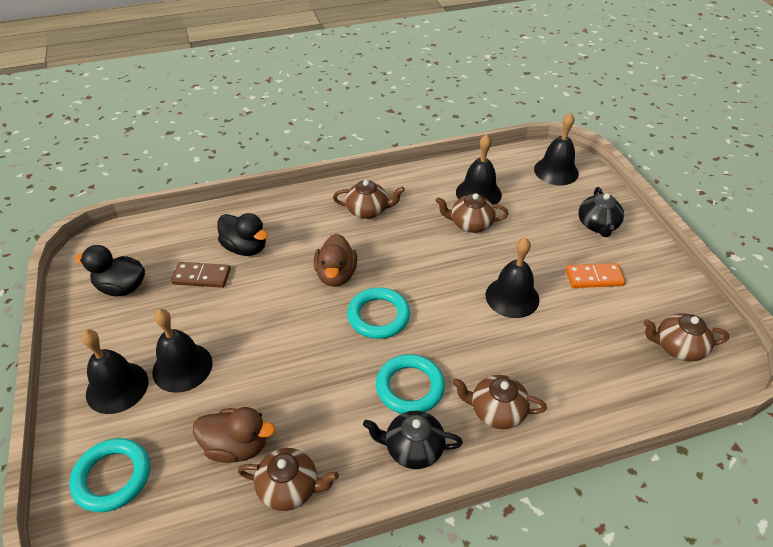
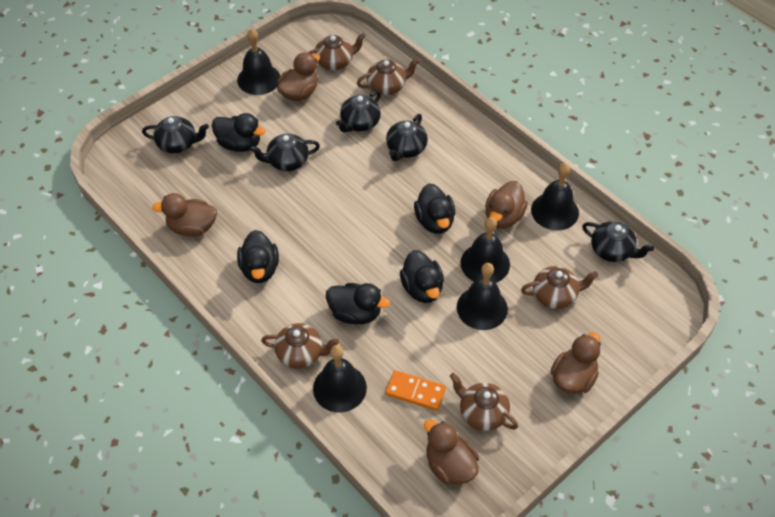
black duck: 2 -> 5
black teapot: 2 -> 5
brown domino: 1 -> 0
brown duck: 2 -> 5
turquoise ring: 3 -> 0

